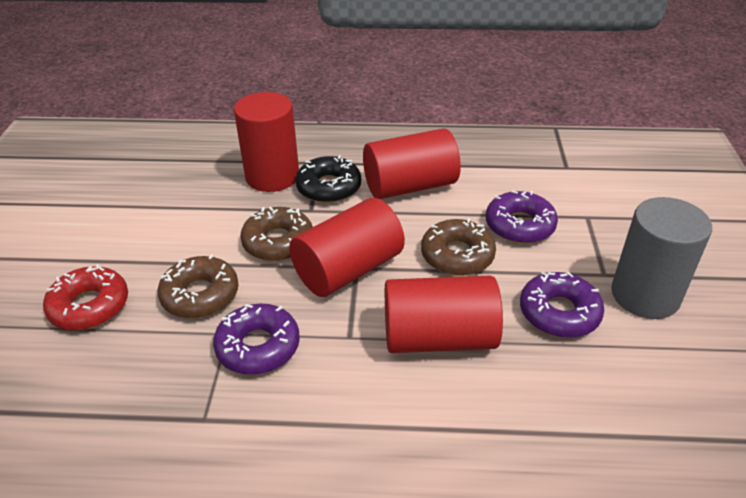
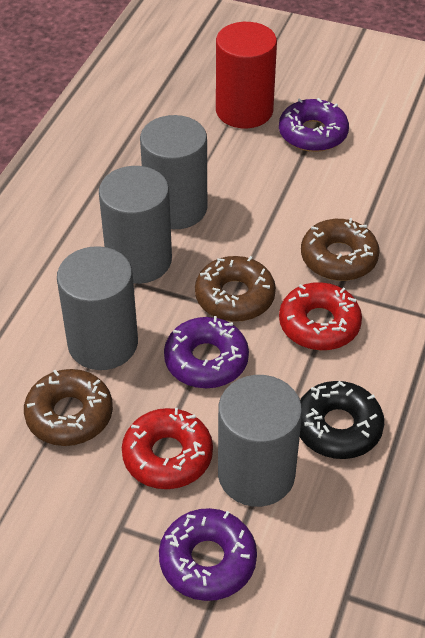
grey cylinder: 1 -> 4
red cylinder: 4 -> 1
red donut: 1 -> 2

